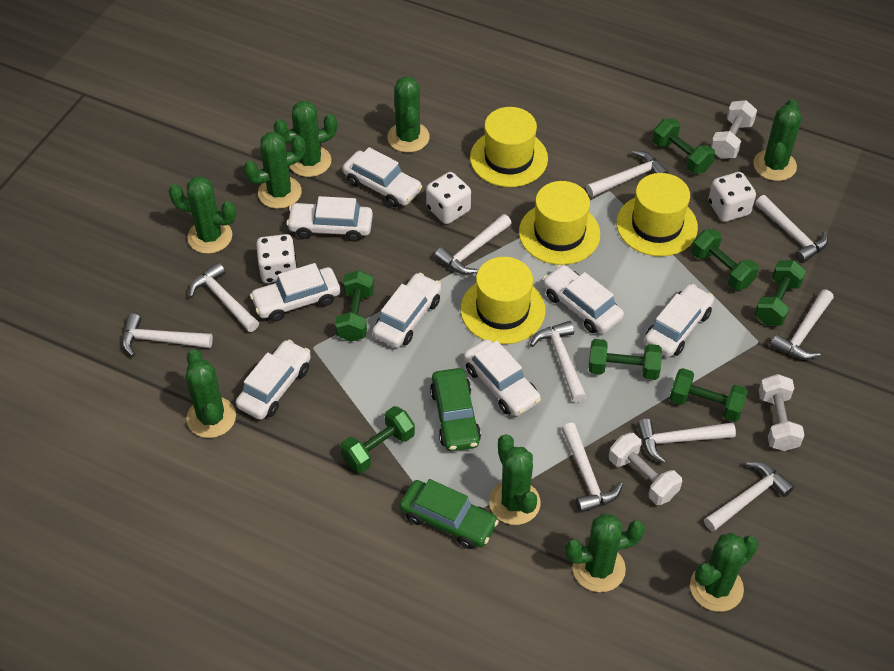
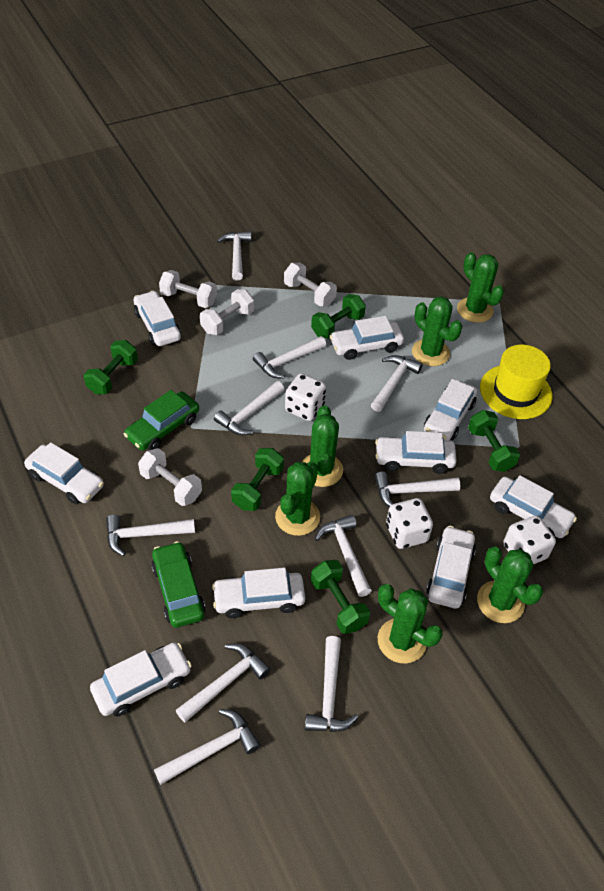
green cactus: 9 -> 6
green dumbbell: 7 -> 5
white car: 8 -> 9
white dumbbell: 3 -> 4
yellow hat: 4 -> 1

